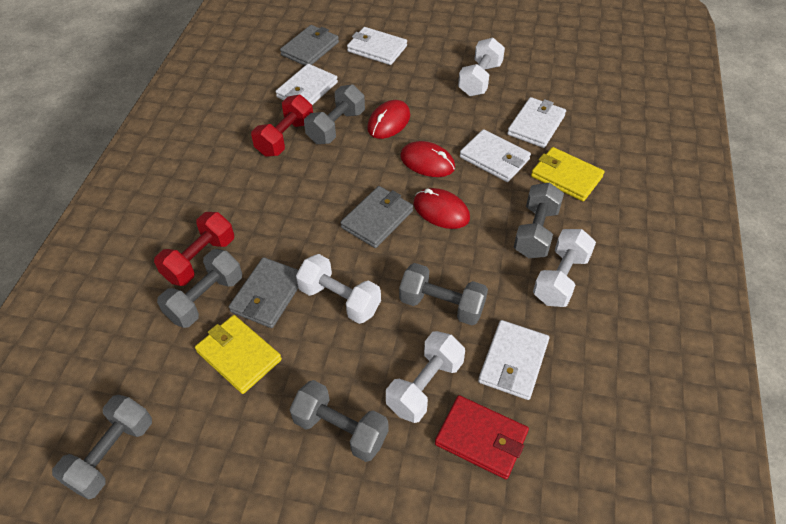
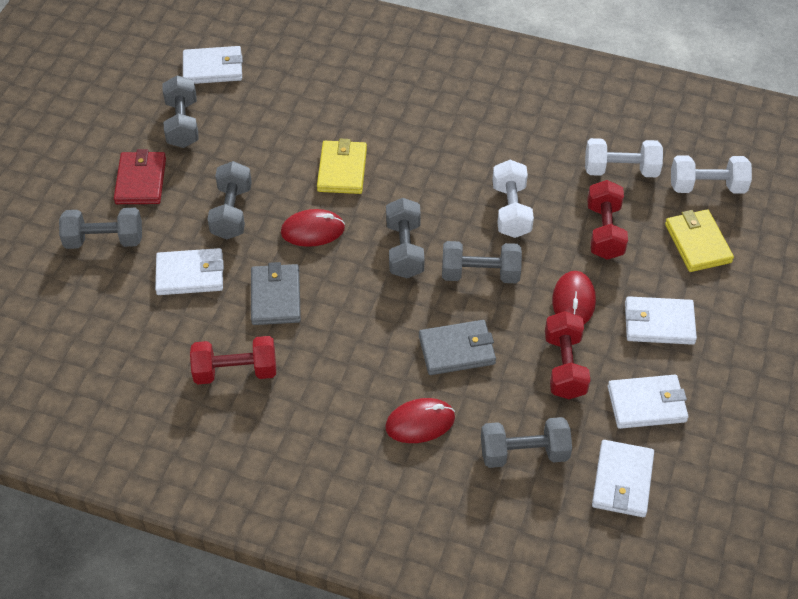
grey wallet: 3 -> 2
red dumbbell: 2 -> 3
white dumbbell: 4 -> 3

